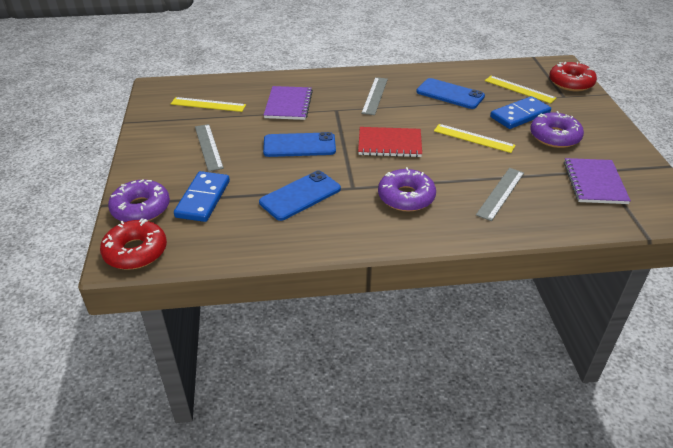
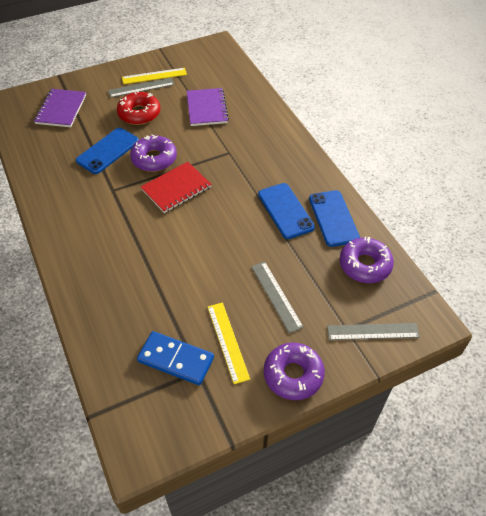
blue domino: 2 -> 1
red donut: 2 -> 1
yellow ruler: 3 -> 2

